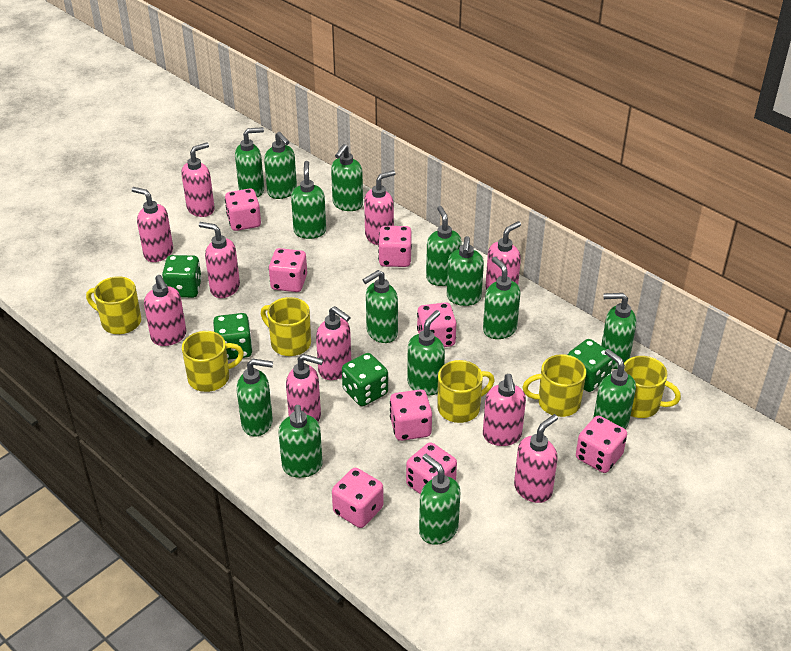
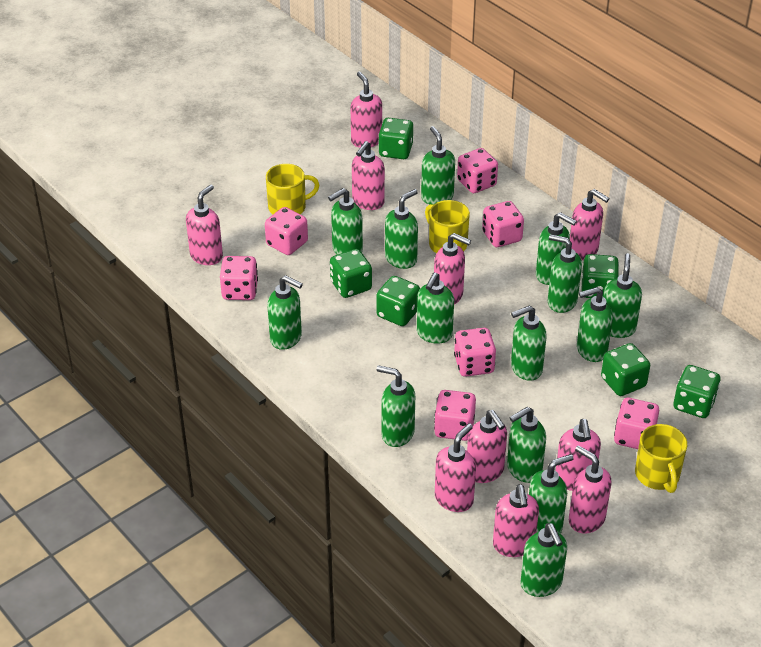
green dice: 4 -> 6
pink dice: 8 -> 7
yellow mug: 6 -> 3

